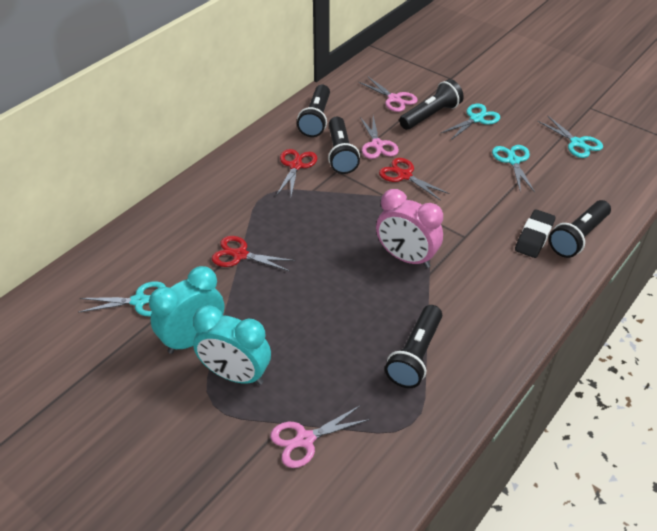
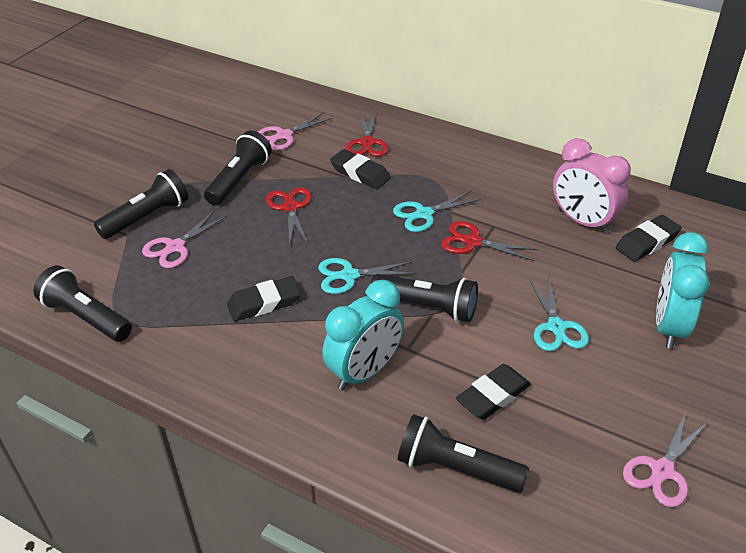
black eraser: 1 -> 4
turquoise scissors: 4 -> 3

